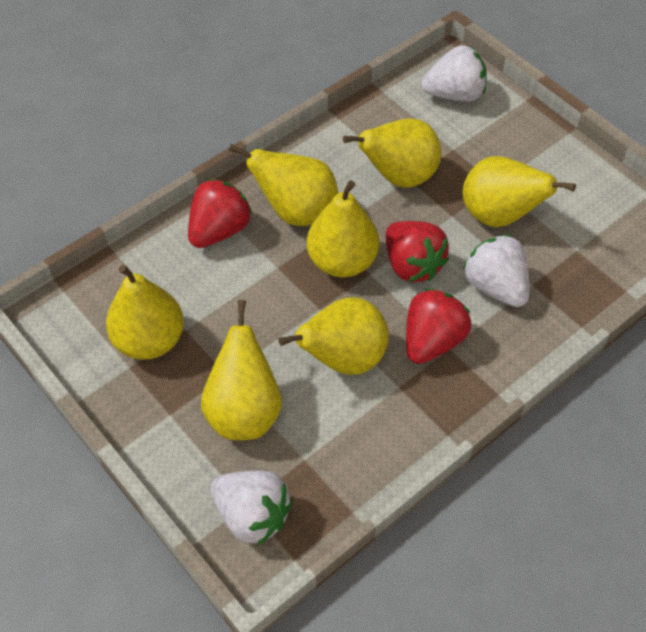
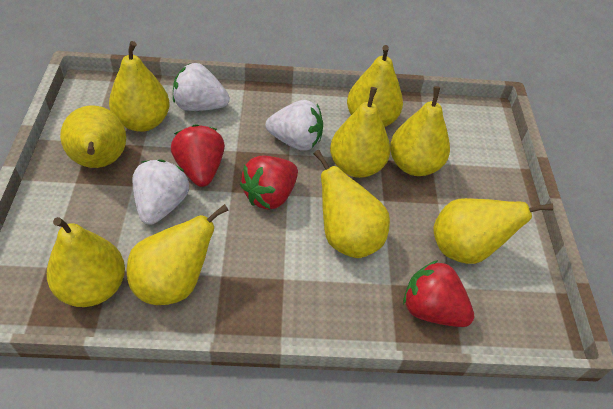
yellow pear: 7 -> 9

